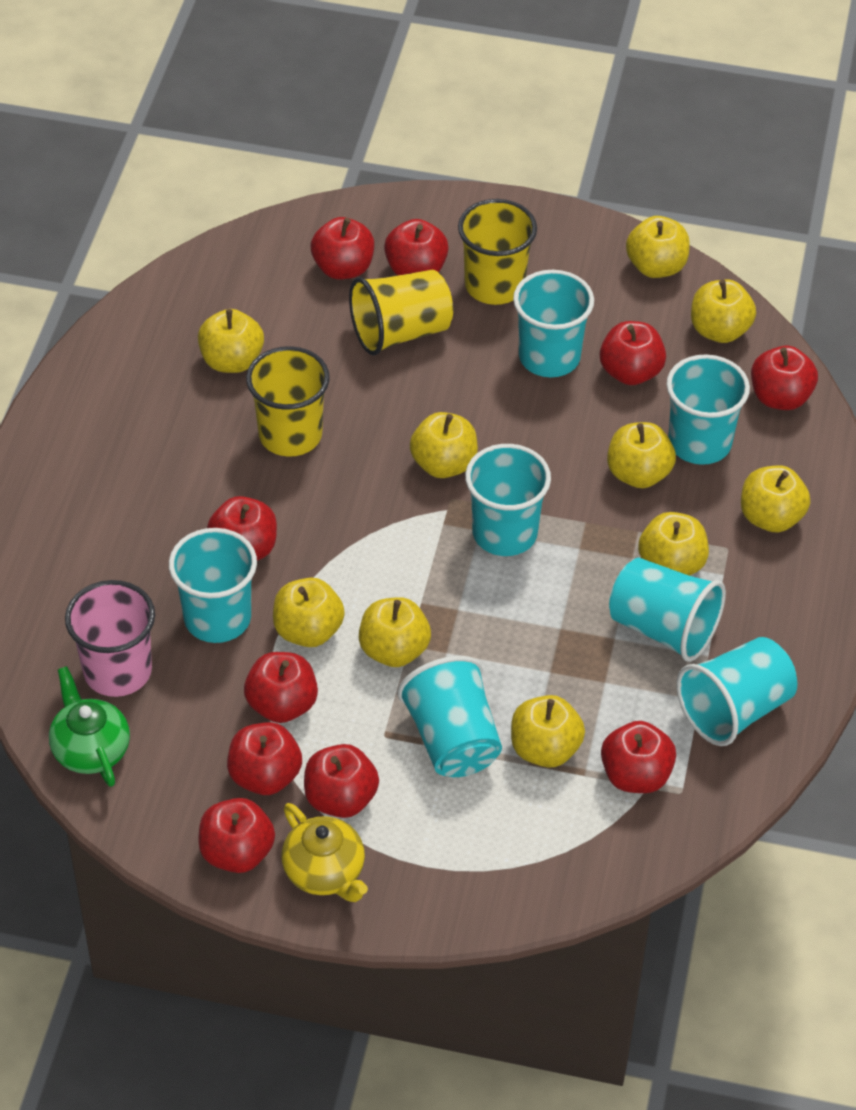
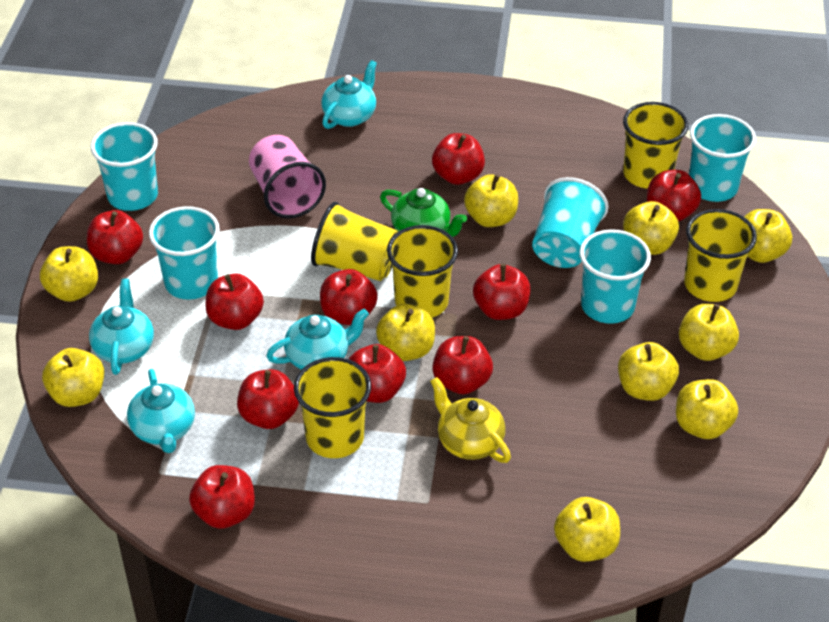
turquoise cup: 7 -> 5
turquoise teapot: 0 -> 4
yellow cup: 3 -> 5

